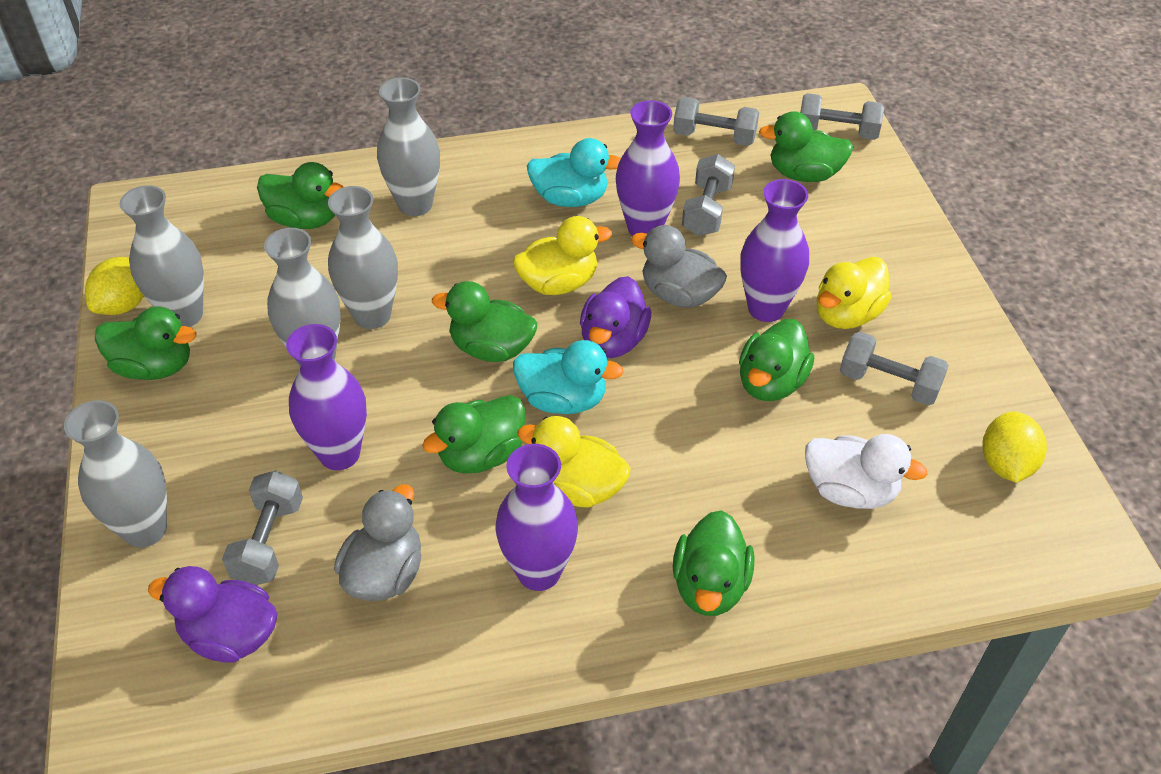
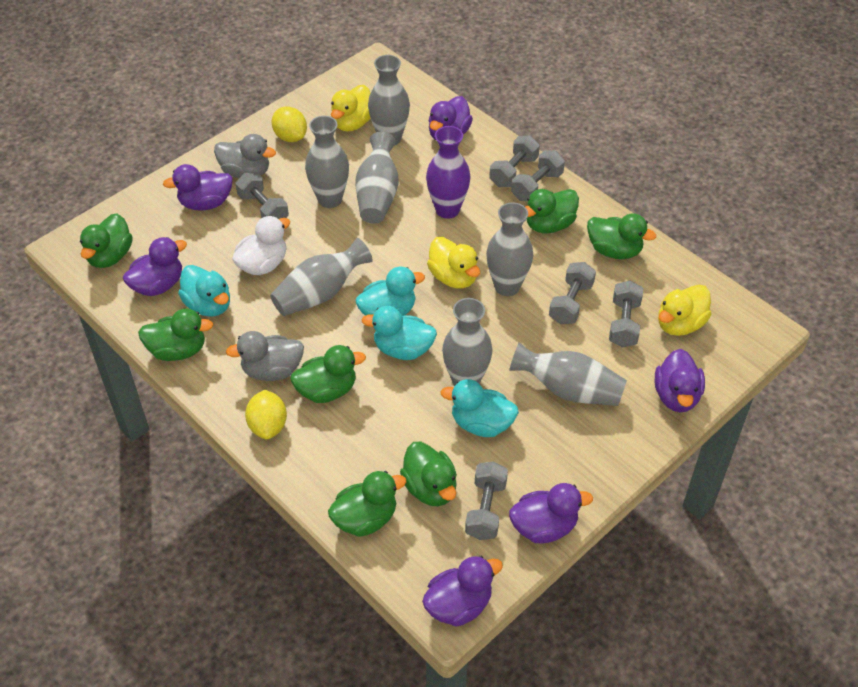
grey dumbbell: 5 -> 6
grey vase: 5 -> 7
purple duck: 2 -> 6
purple vase: 4 -> 1
turquoise duck: 2 -> 4

